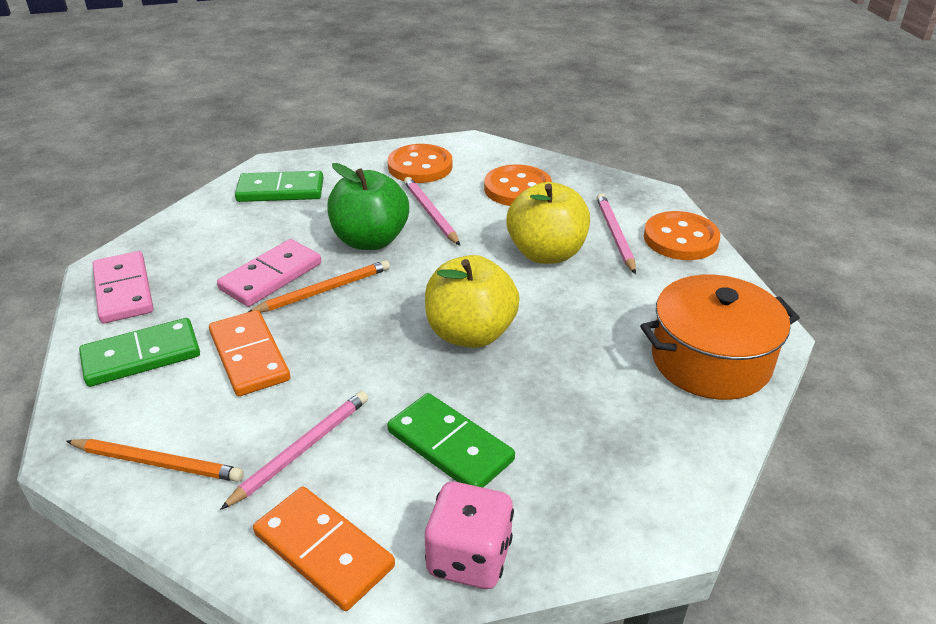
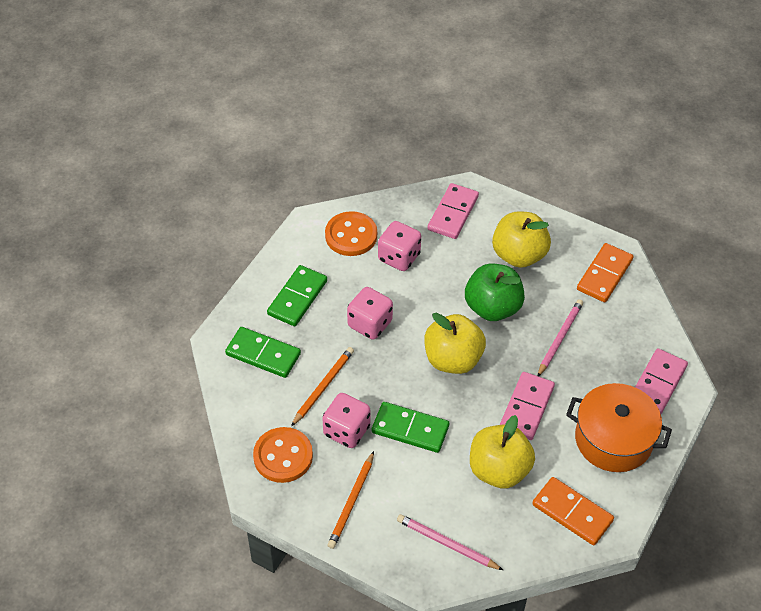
orange button: 3 -> 2
pink dice: 1 -> 3
pink domino: 2 -> 3
pink pencil: 3 -> 2
yellow apple: 2 -> 3

